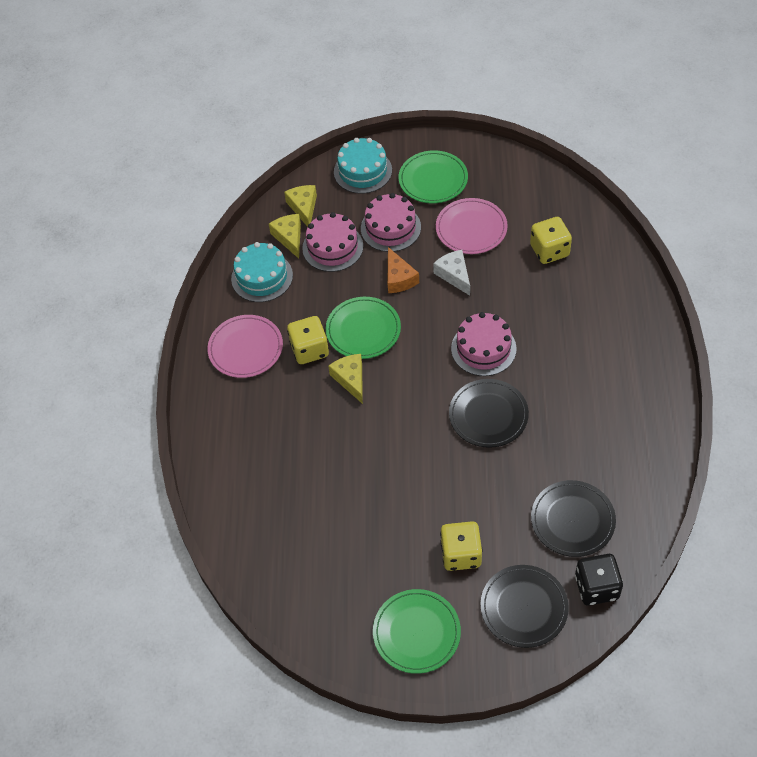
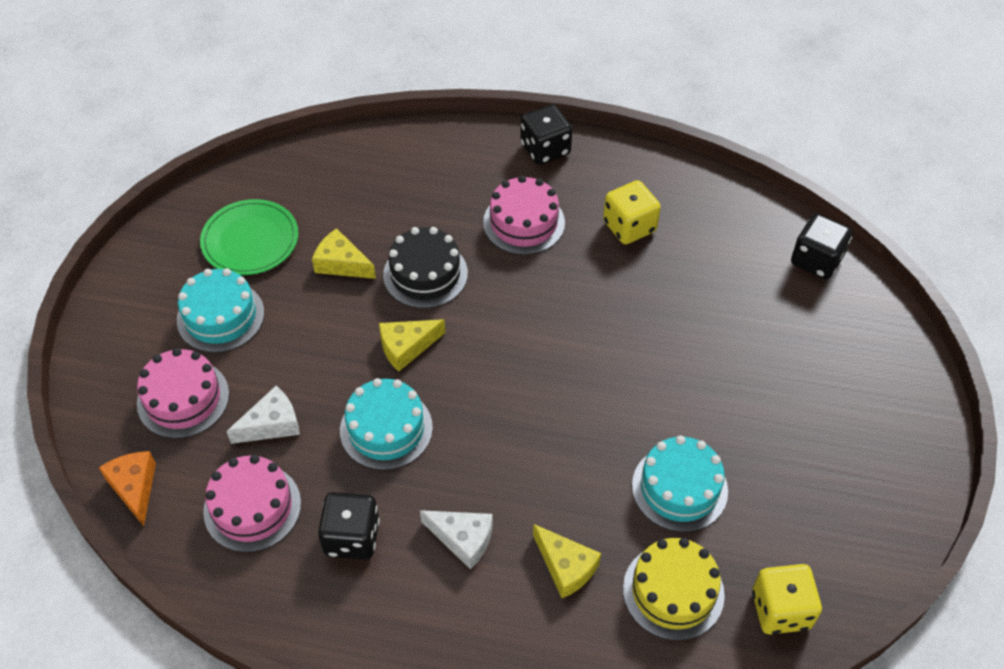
black cake: 0 -> 1
black dice: 1 -> 3
black plate: 3 -> 0
green plate: 3 -> 1
pink plate: 2 -> 0
turquoise cake: 2 -> 3
white cheese: 1 -> 2
yellow cake: 0 -> 1
yellow dice: 3 -> 2

